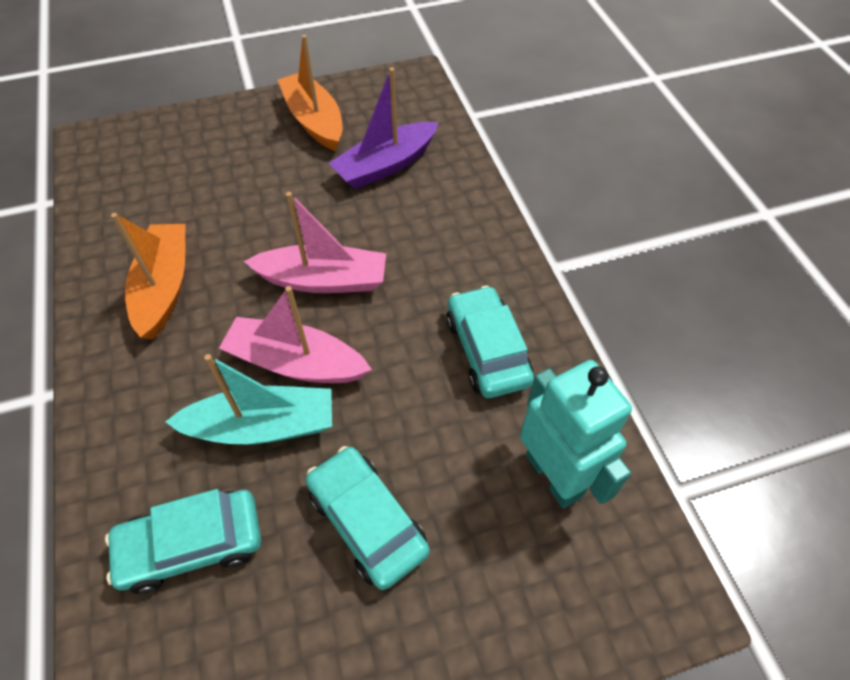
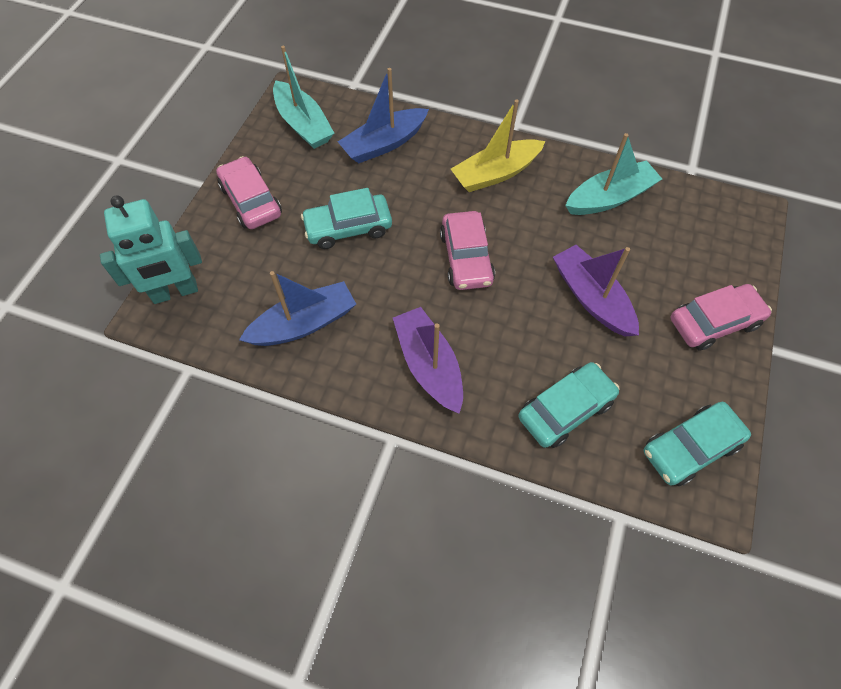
blue boat: 0 -> 2
orange boat: 2 -> 0
pink boat: 2 -> 0
pink car: 0 -> 3
purple boat: 1 -> 2
turquoise boat: 1 -> 2
yellow boat: 0 -> 1

